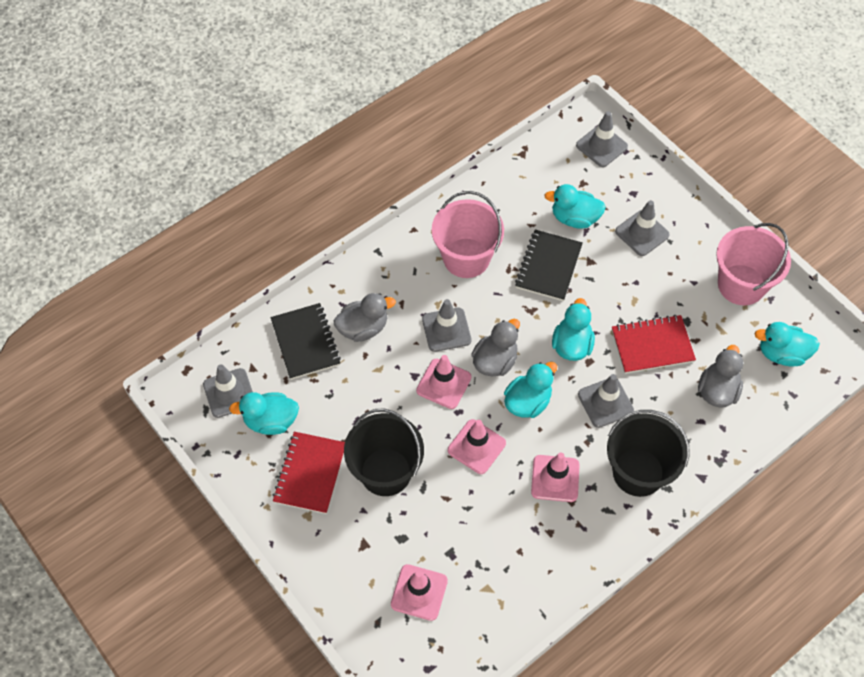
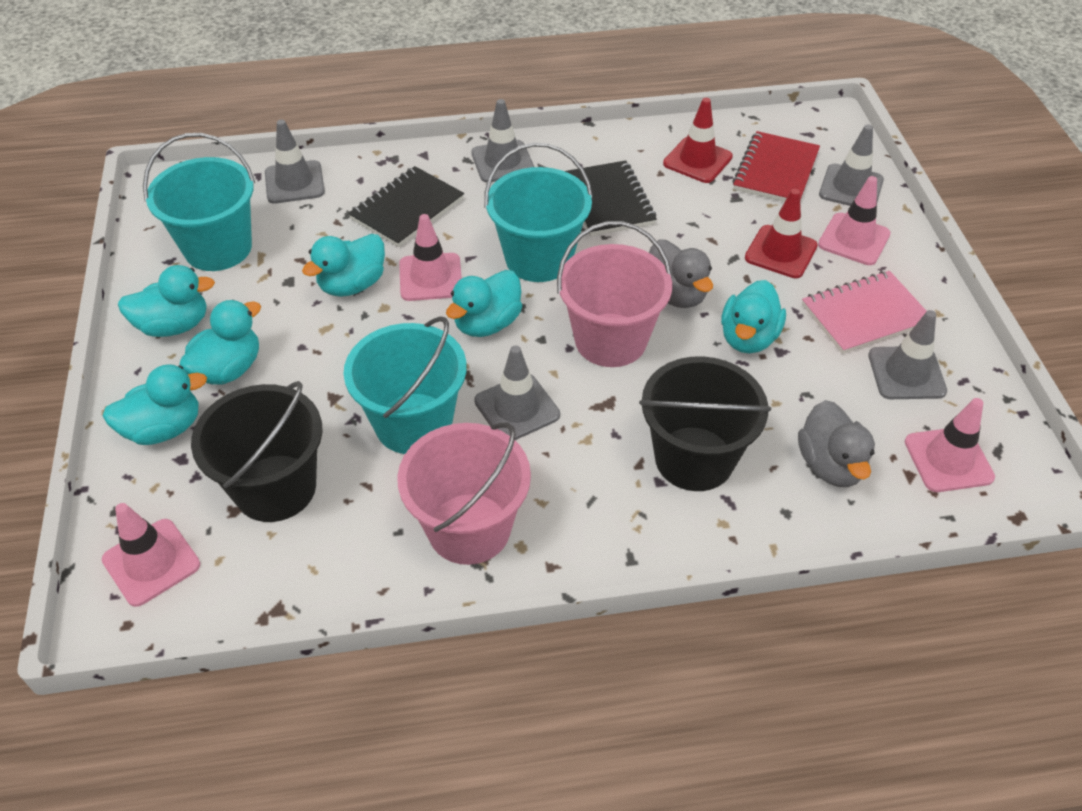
grey duck: 3 -> 2
pink notebook: 0 -> 1
red notebook: 2 -> 1
red traffic cone: 0 -> 2
turquoise bucket: 0 -> 3
turquoise duck: 5 -> 6

